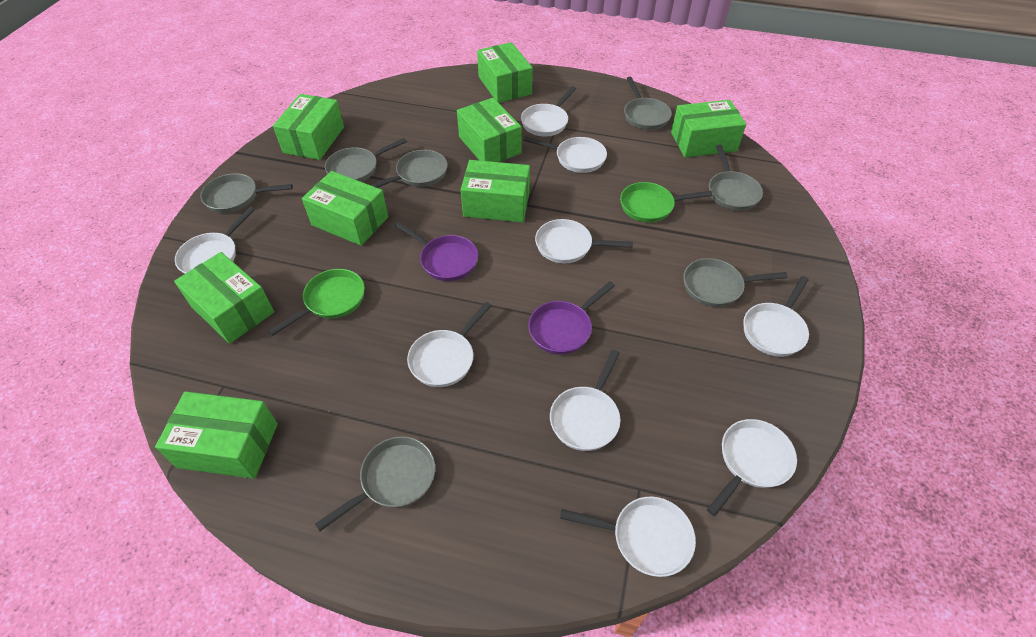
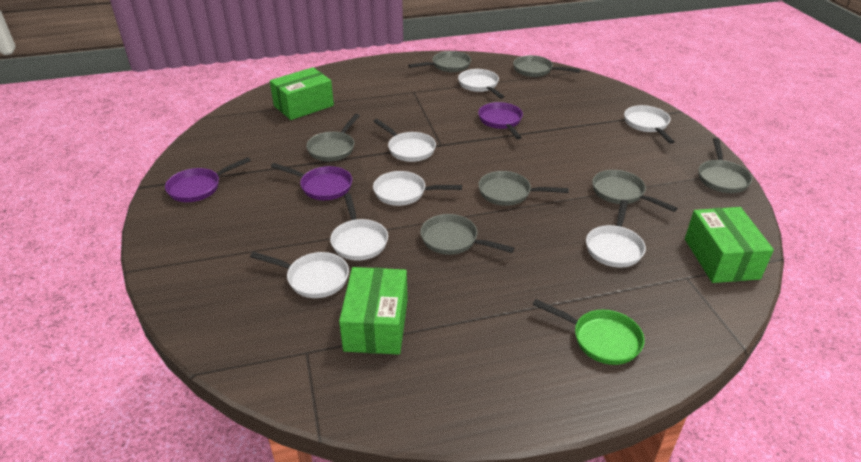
green box: 8 -> 3
green pan: 2 -> 1
purple pan: 2 -> 3
white pan: 9 -> 7

